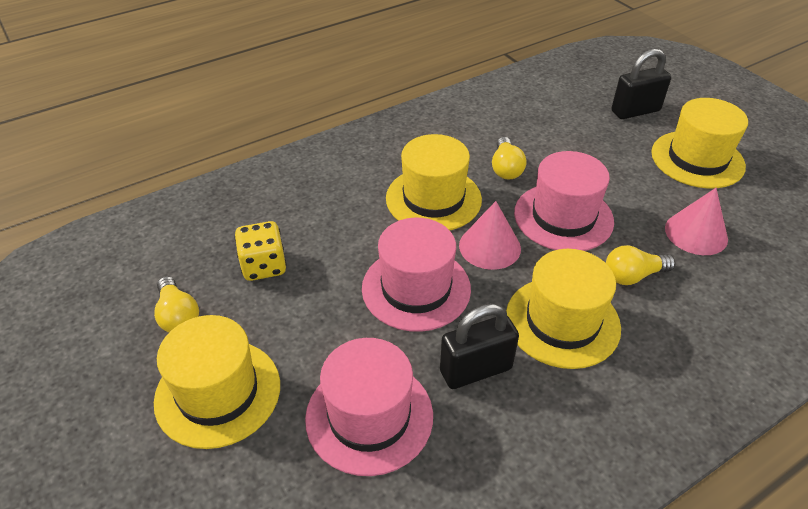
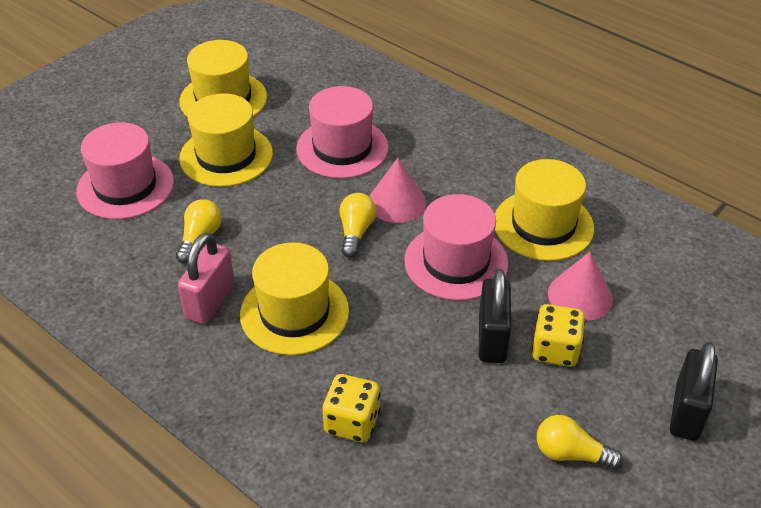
pink padlock: 0 -> 1
yellow dice: 1 -> 2

